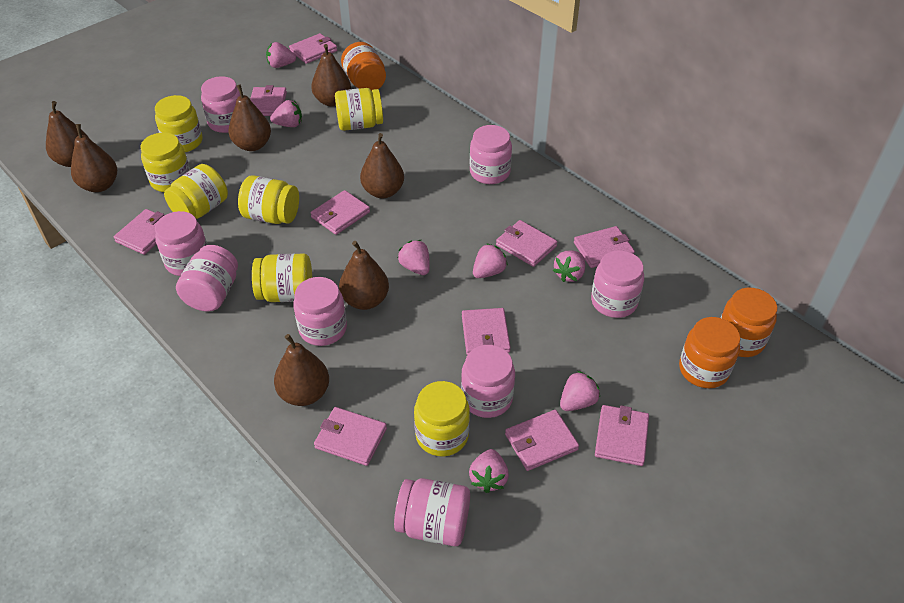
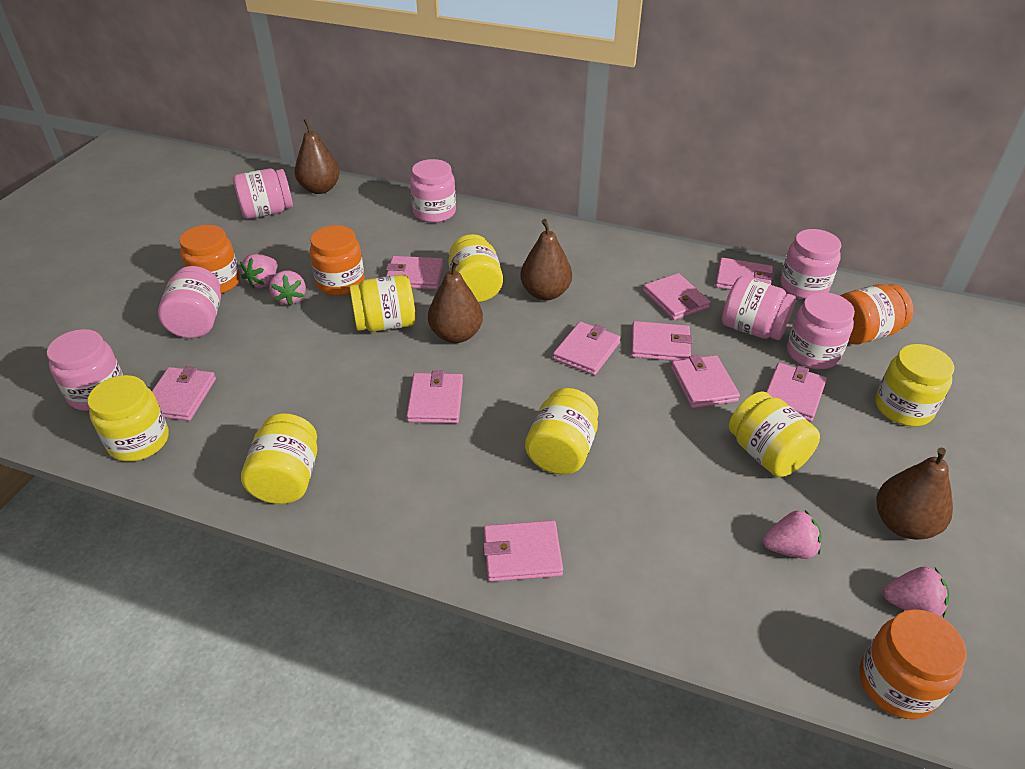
brown pear: 7 -> 4
orange jar: 3 -> 4
pink jar: 8 -> 7
pink strawberry: 7 -> 4

